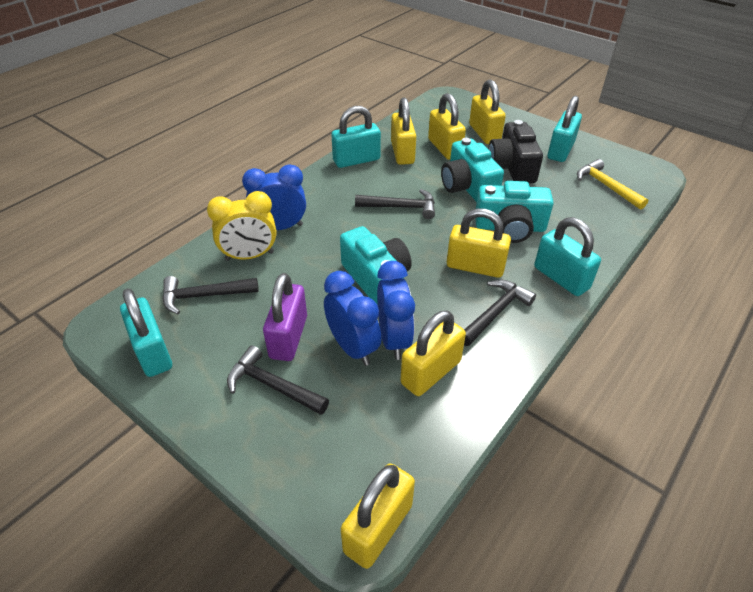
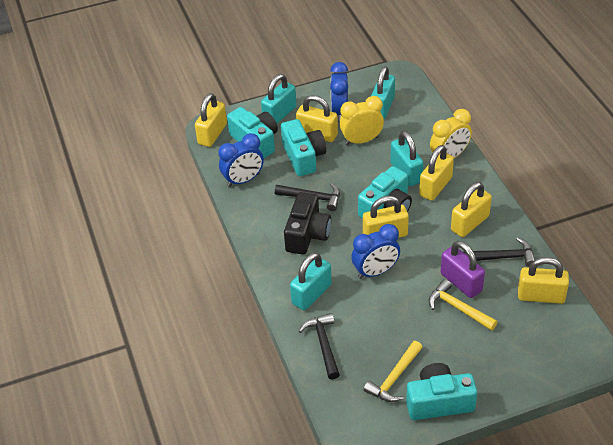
black hammer: 4 -> 3
turquoise camera: 3 -> 4
yellow clock: 1 -> 2
yellow hammer: 1 -> 2

